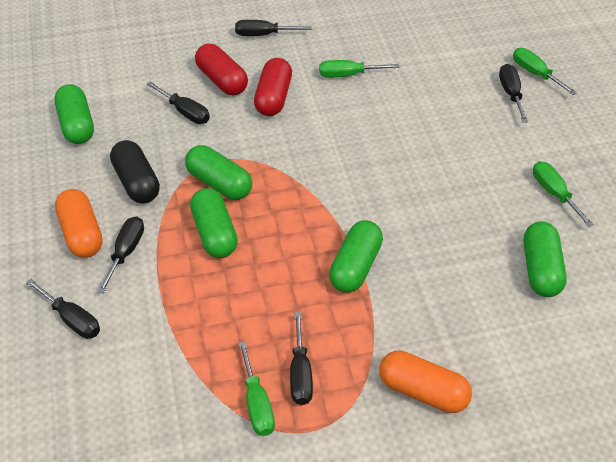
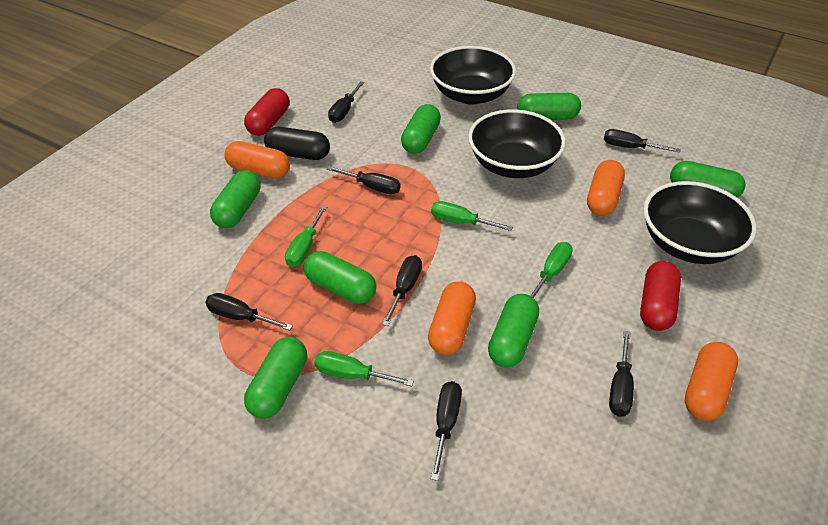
black bowl: 0 -> 3
black screwdriver: 6 -> 7
green capsule: 5 -> 7
orange capsule: 2 -> 4

